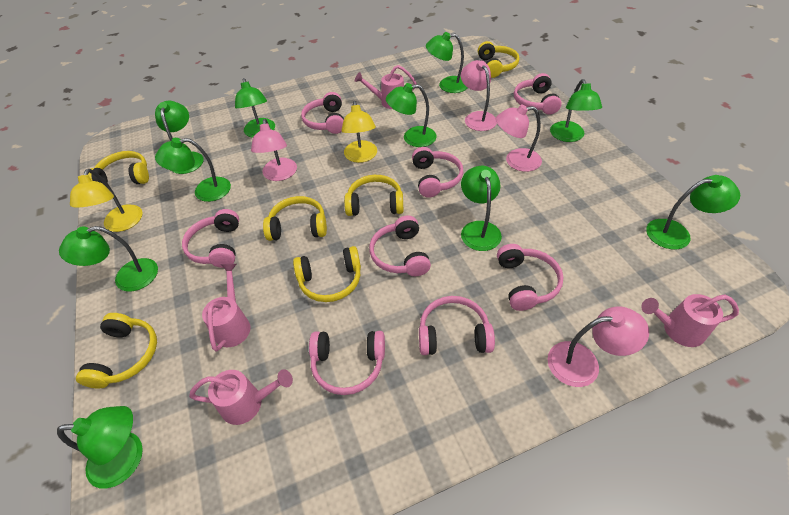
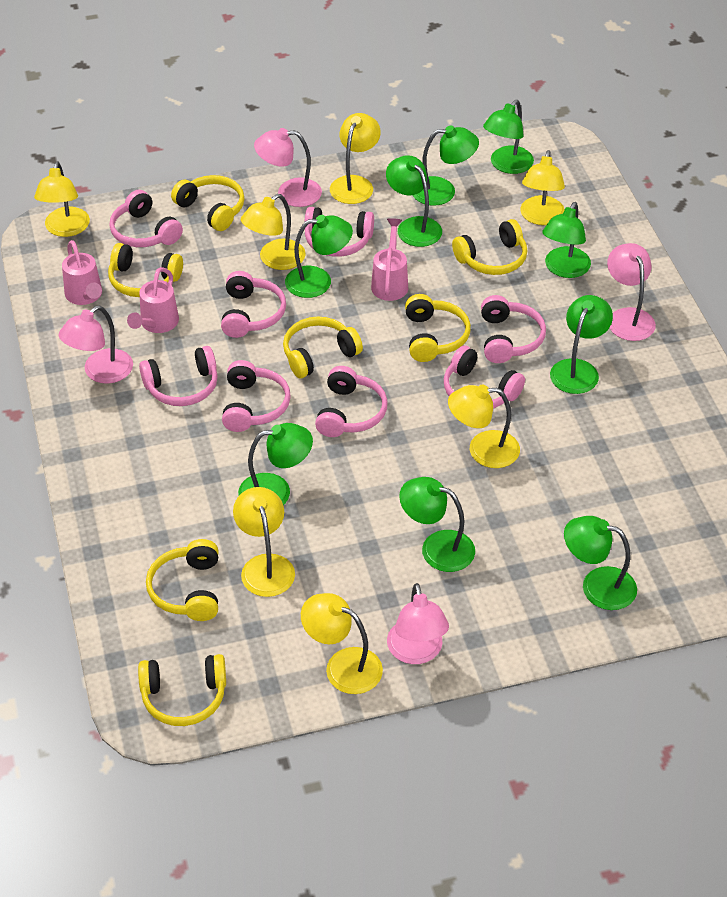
green lamp: 10 -> 9
pink watering can: 4 -> 3
yellow headphones: 6 -> 7
yellow lamp: 2 -> 7

